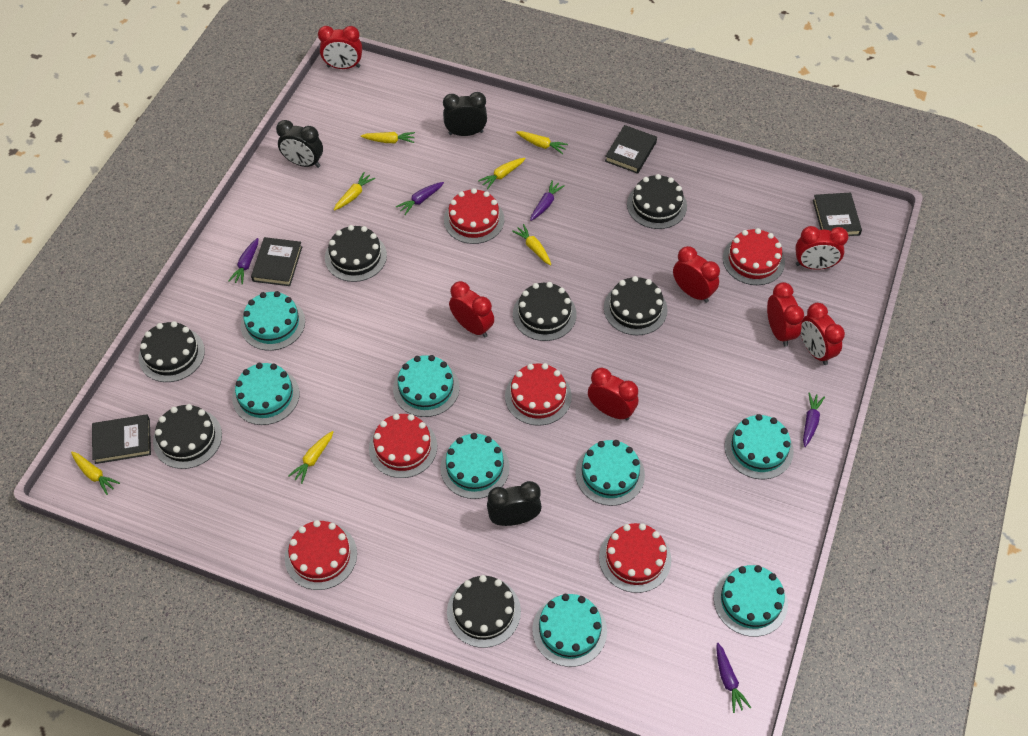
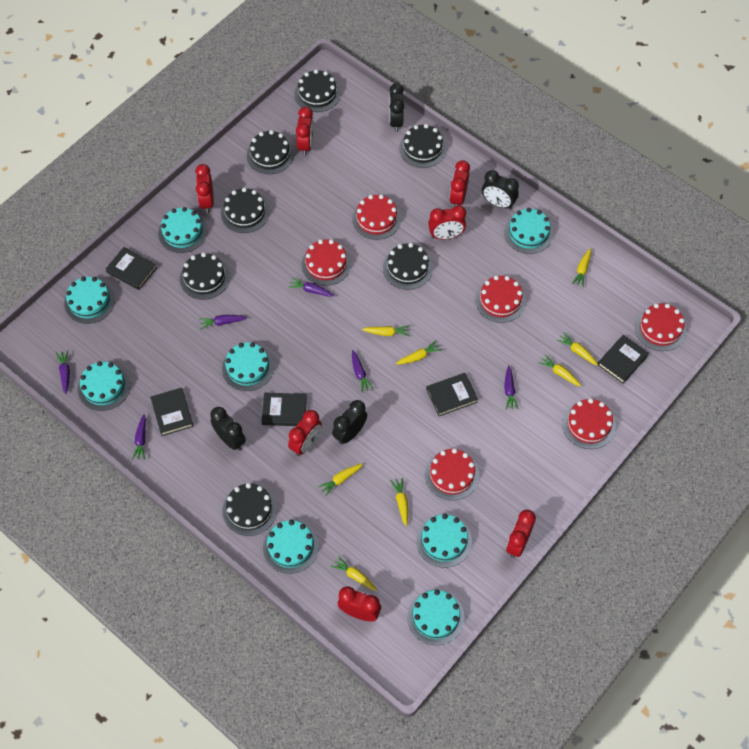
black book: 4 -> 5
black clock: 3 -> 4
purple carrot: 5 -> 6
yellow carrot: 7 -> 8

